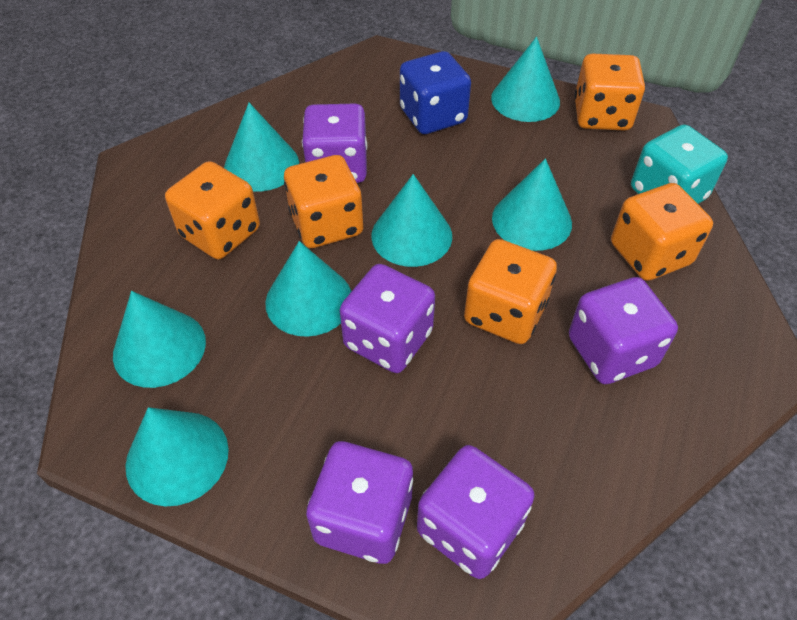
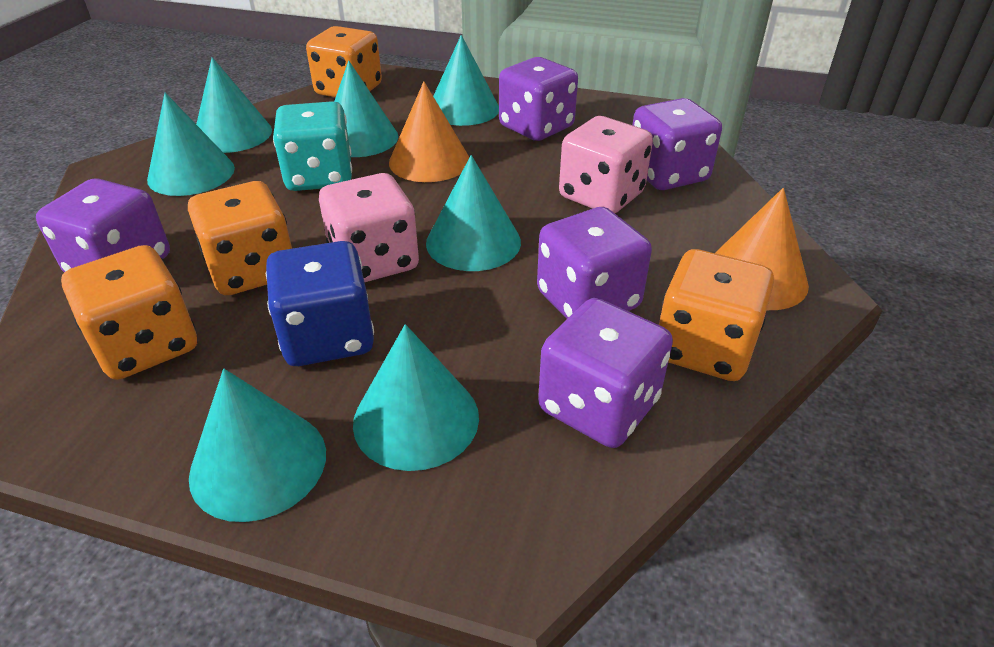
orange cone: 0 -> 2
orange dice: 5 -> 4
pink dice: 0 -> 2

